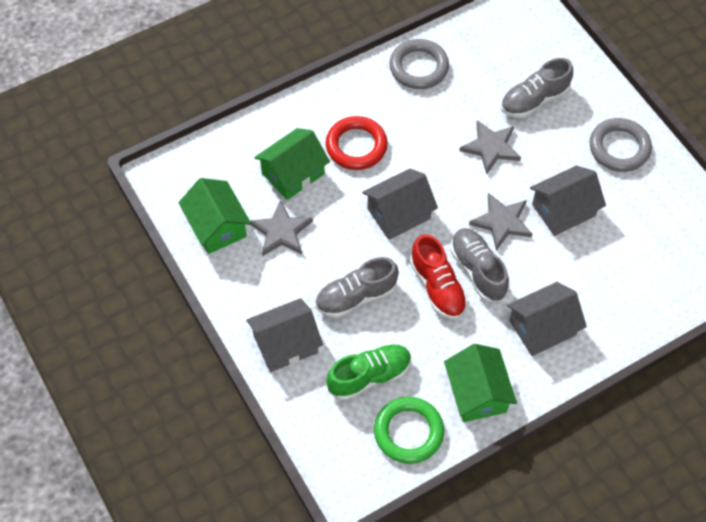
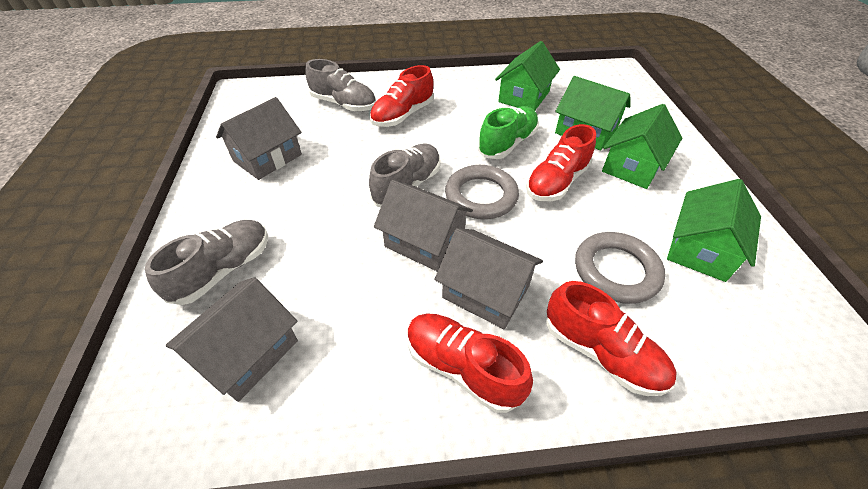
green house: 3 -> 4
green ring: 1 -> 0
grey star: 3 -> 0
red ring: 1 -> 0
red shoe: 1 -> 4

